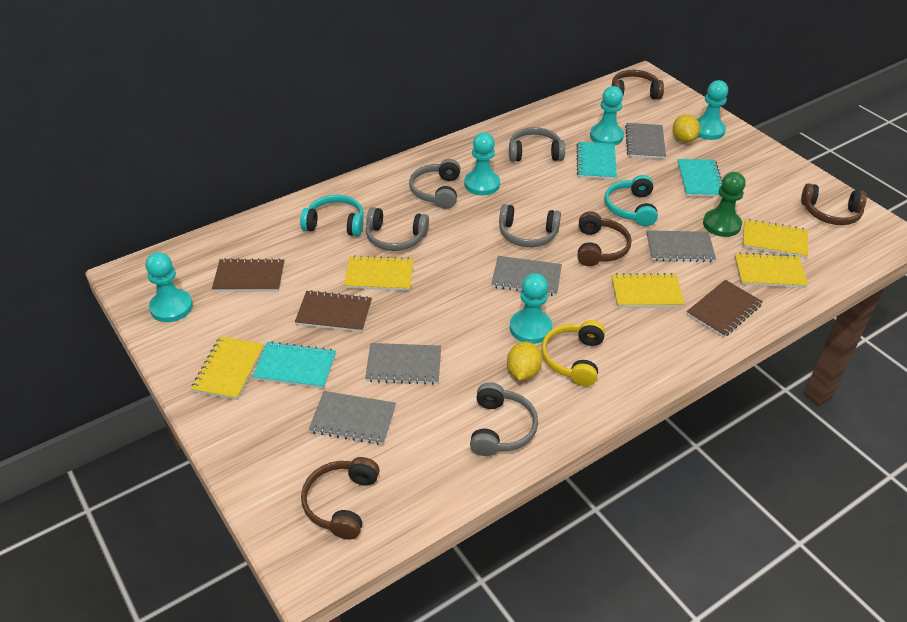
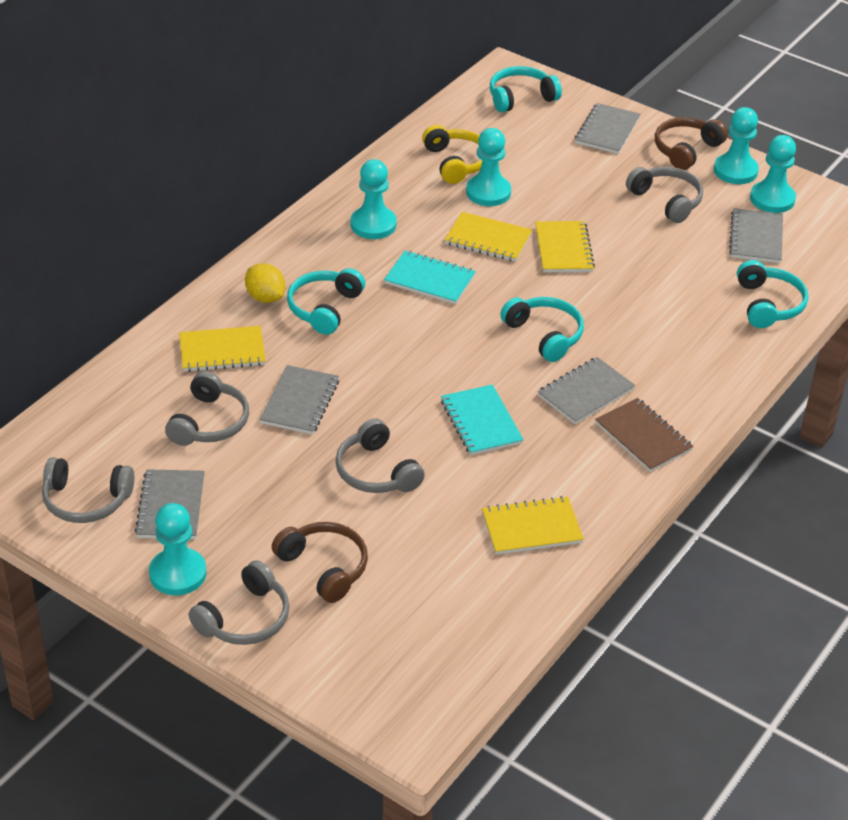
brown headphones: 4 -> 2
brown notebook: 3 -> 1
green pawn: 1 -> 0
turquoise headphones: 2 -> 4
turquoise notebook: 3 -> 2
yellow lemon: 2 -> 1
yellow notebook: 5 -> 4

